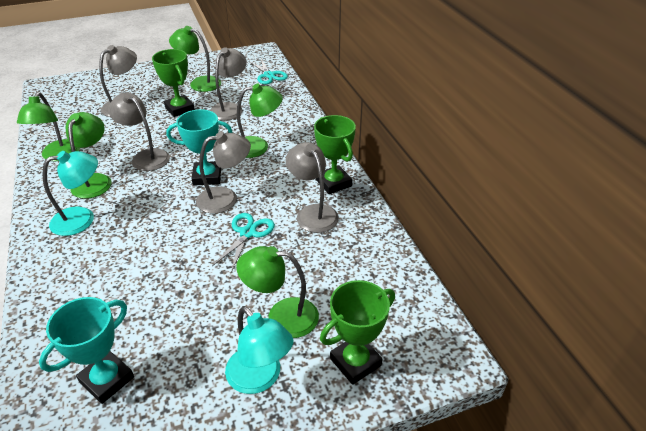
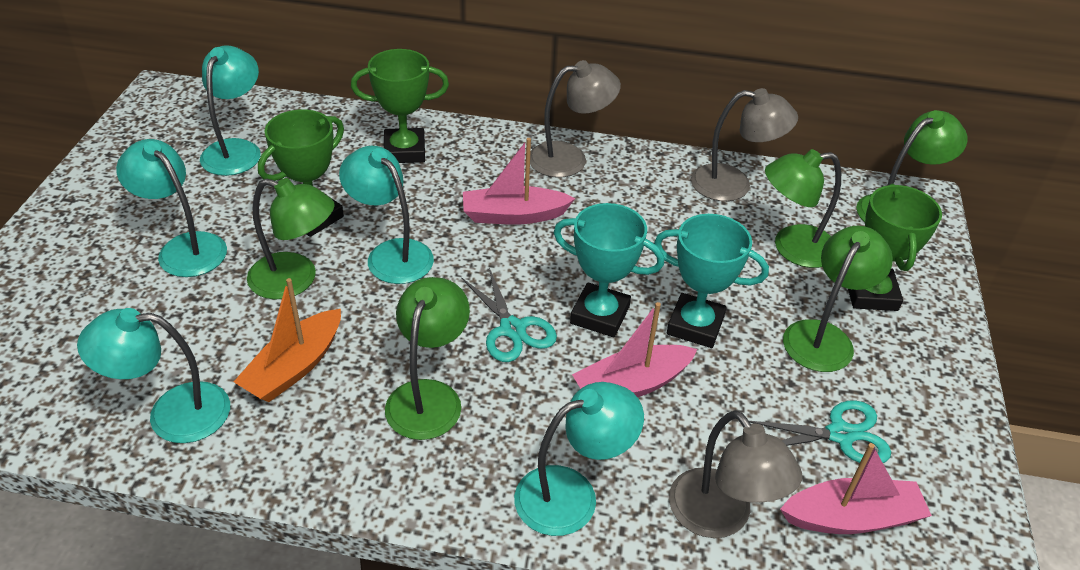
grey lamp: 5 -> 3
orange boat: 0 -> 1
pink boat: 0 -> 3
turquoise lamp: 2 -> 5

